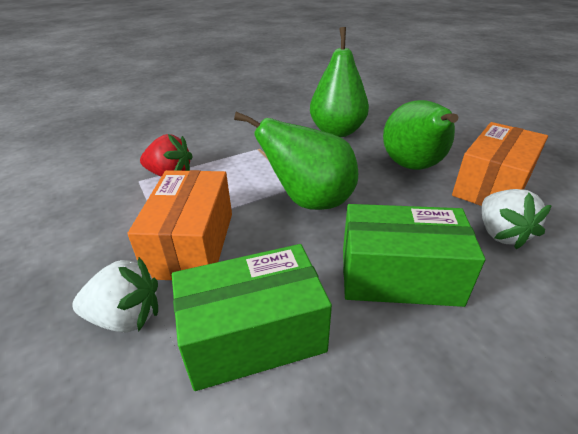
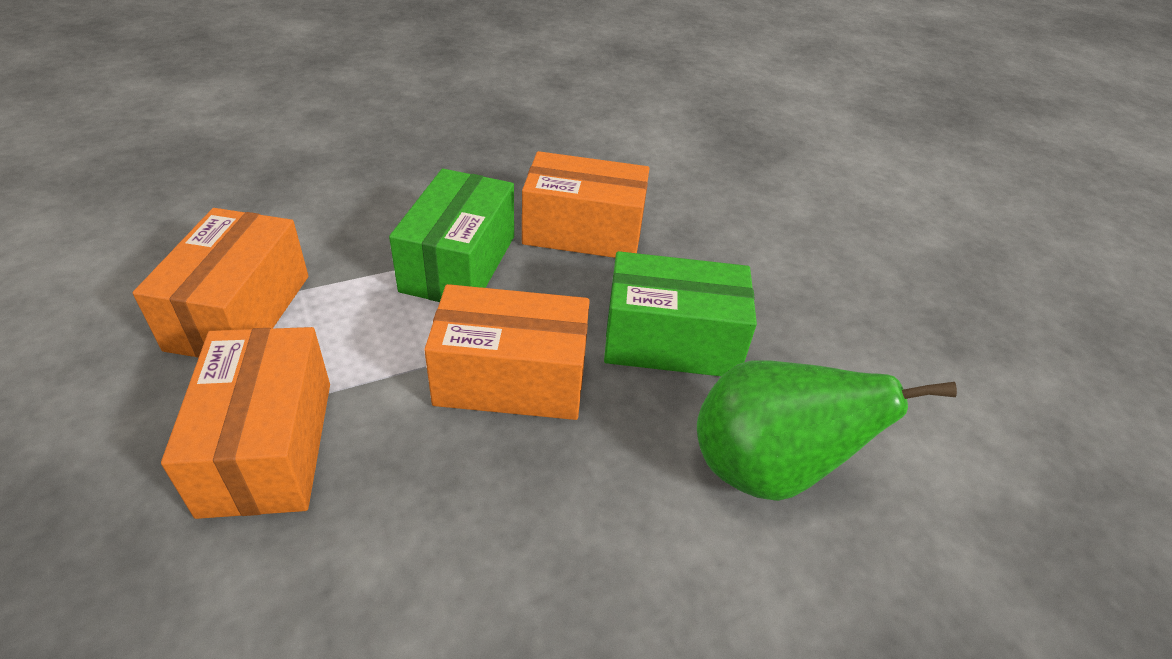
green pear: 3 -> 1
orange box: 2 -> 4
red strawberry: 1 -> 0
white strawberry: 2 -> 0

